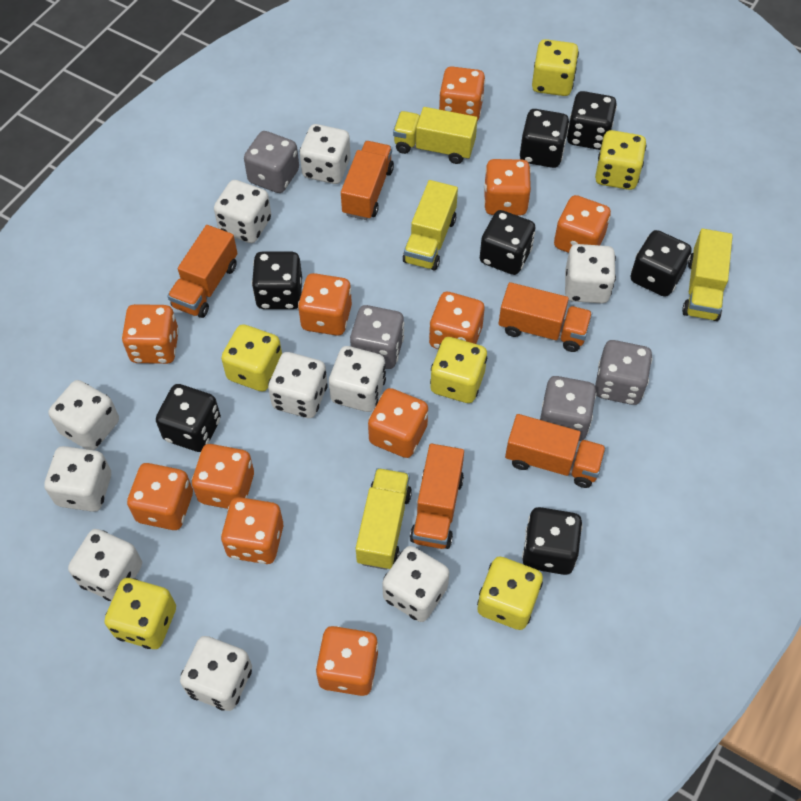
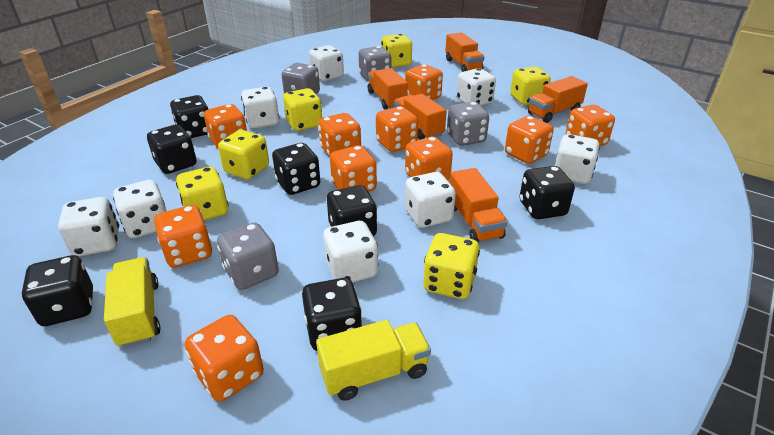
orange dice: 11 -> 10
white dice: 10 -> 8
yellow truck: 4 -> 2

